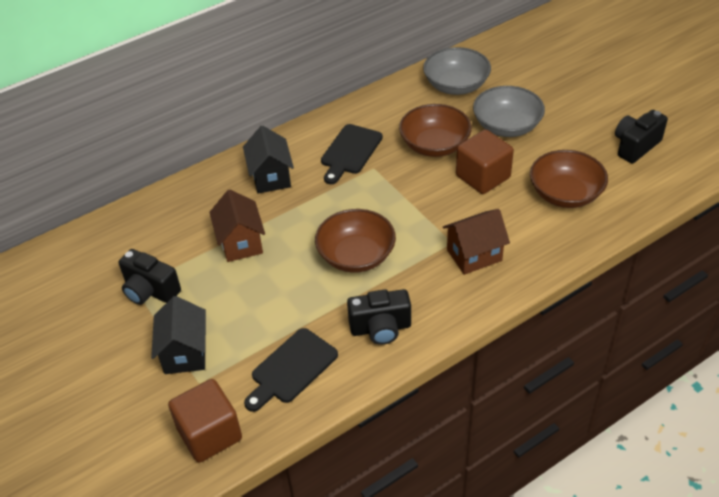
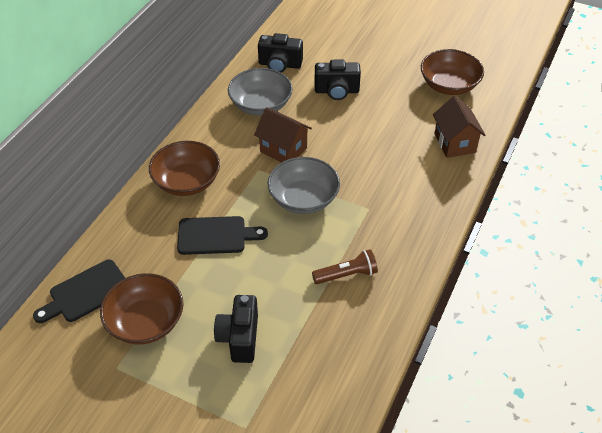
black house: 2 -> 0
brown cube: 2 -> 0
brown flashlight: 0 -> 1

